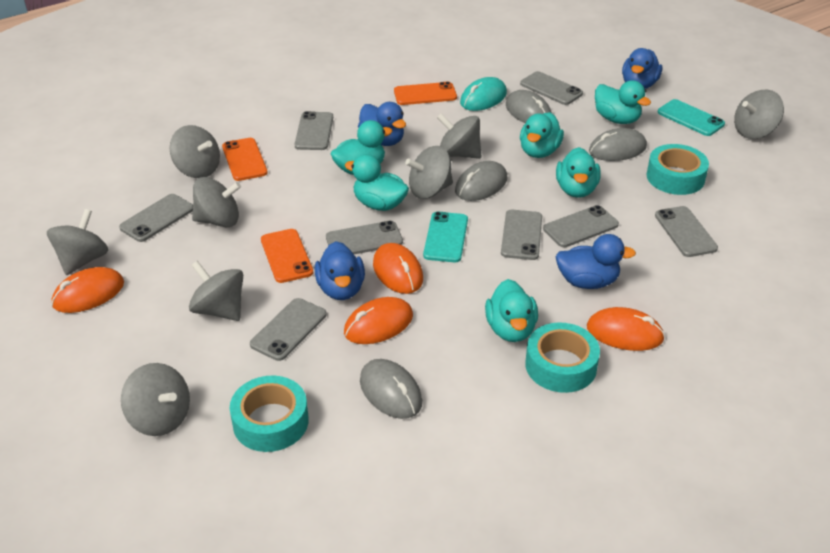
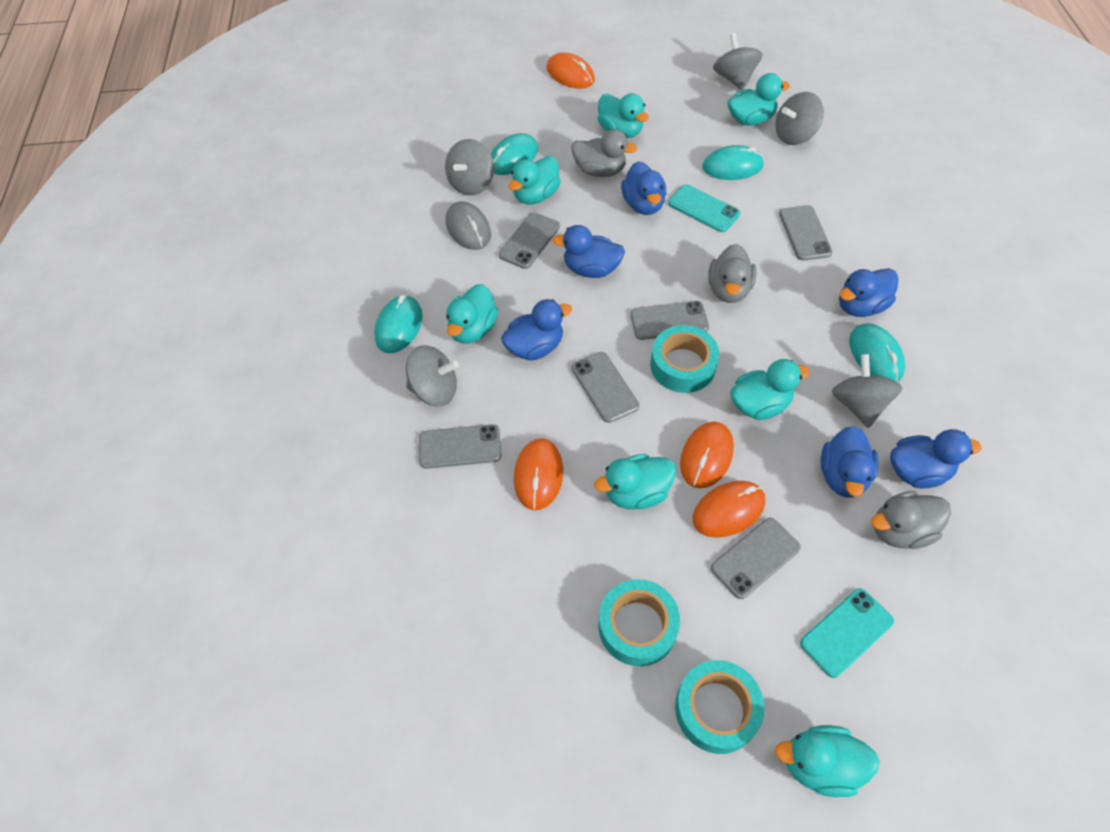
blue duck: 4 -> 6
grey duck: 0 -> 3
grey mouse: 4 -> 1
grey phone: 8 -> 6
grey spinning top: 8 -> 5
orange phone: 3 -> 0
turquoise duck: 6 -> 7
turquoise mouse: 1 -> 4

